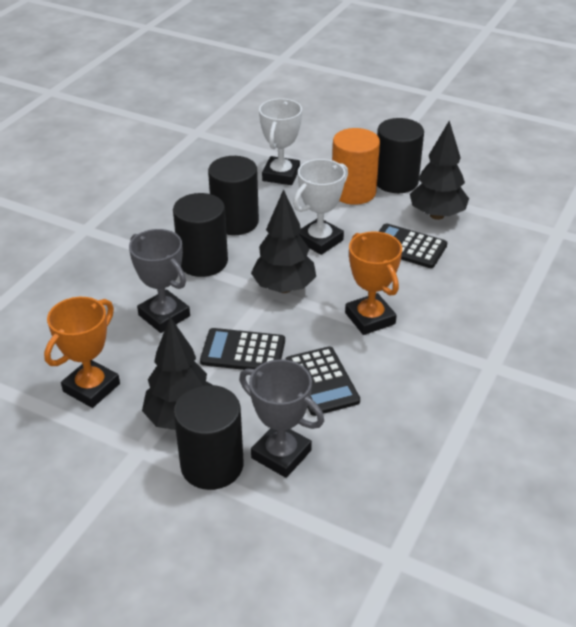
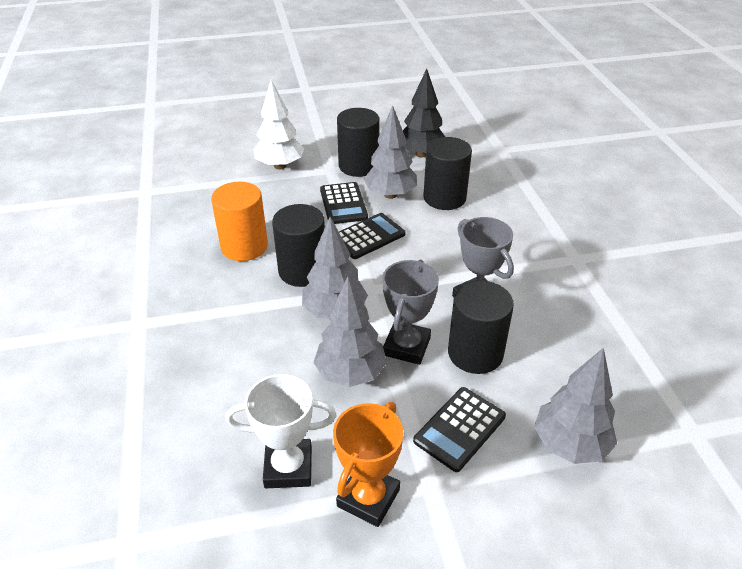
black tree: 3 -> 1
grey tree: 0 -> 4
orange trophy: 2 -> 1
white tree: 0 -> 1
white trophy: 2 -> 1

